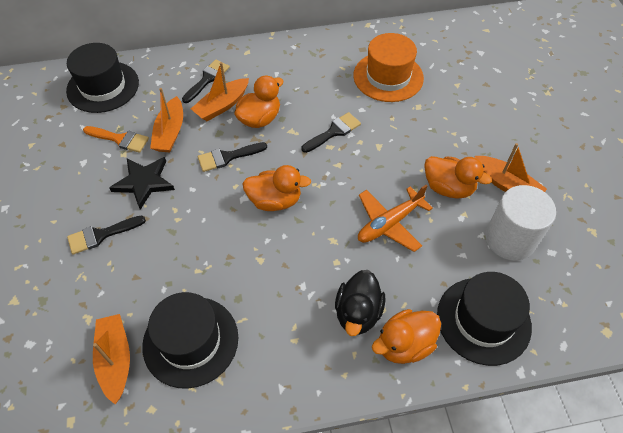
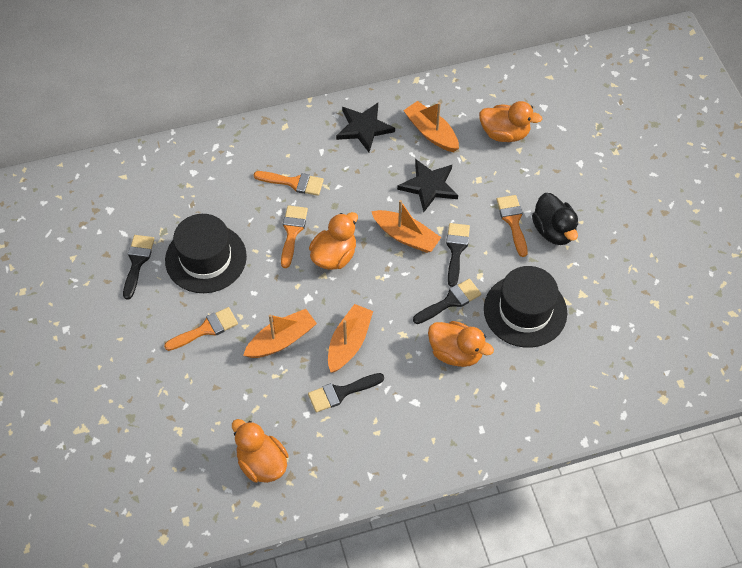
black hat: 3 -> 2
black star: 1 -> 2
orange brush: 1 -> 4
orange hat: 1 -> 0
orange plane: 1 -> 0
white cylinder: 1 -> 0

